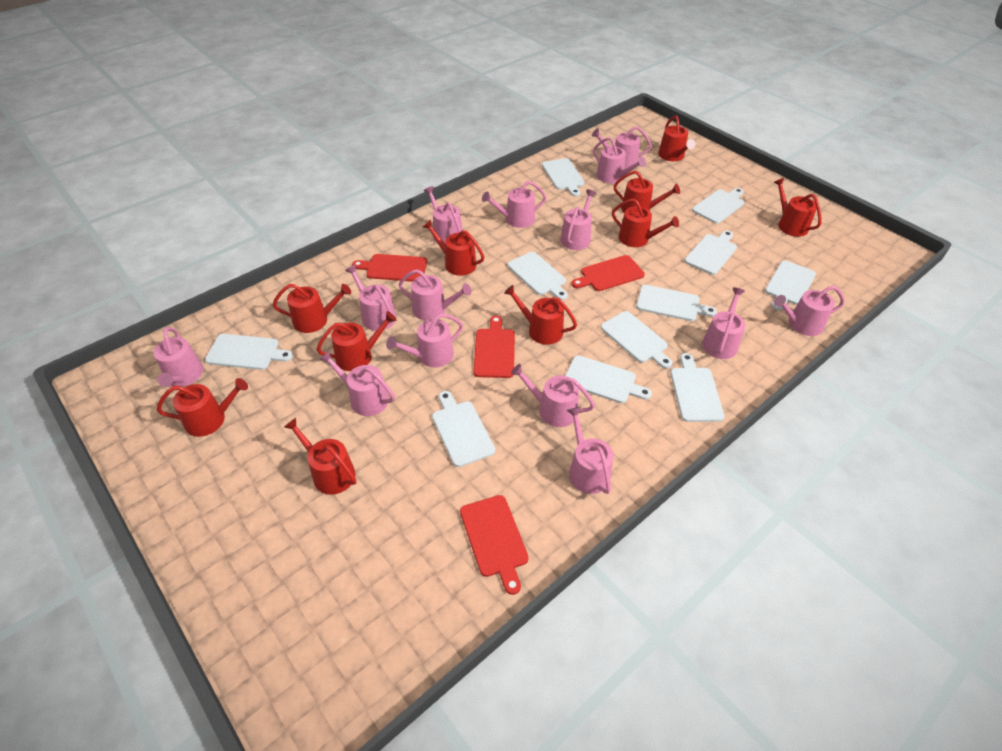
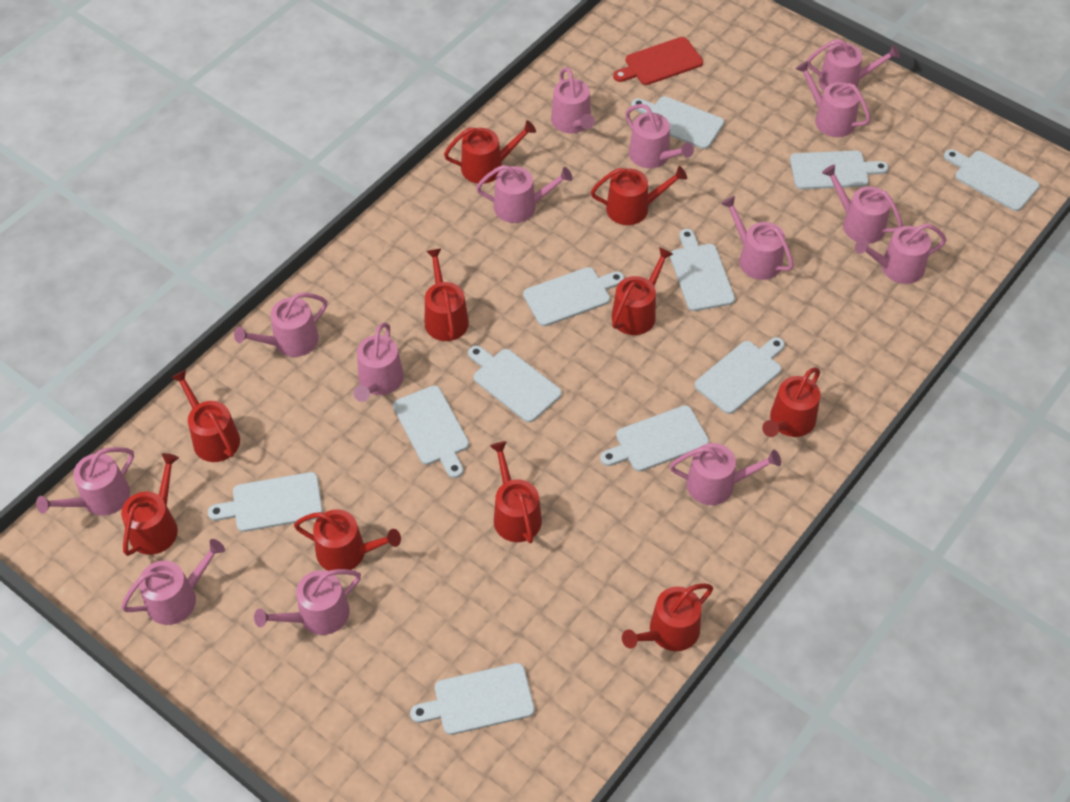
red cutting board: 4 -> 1

